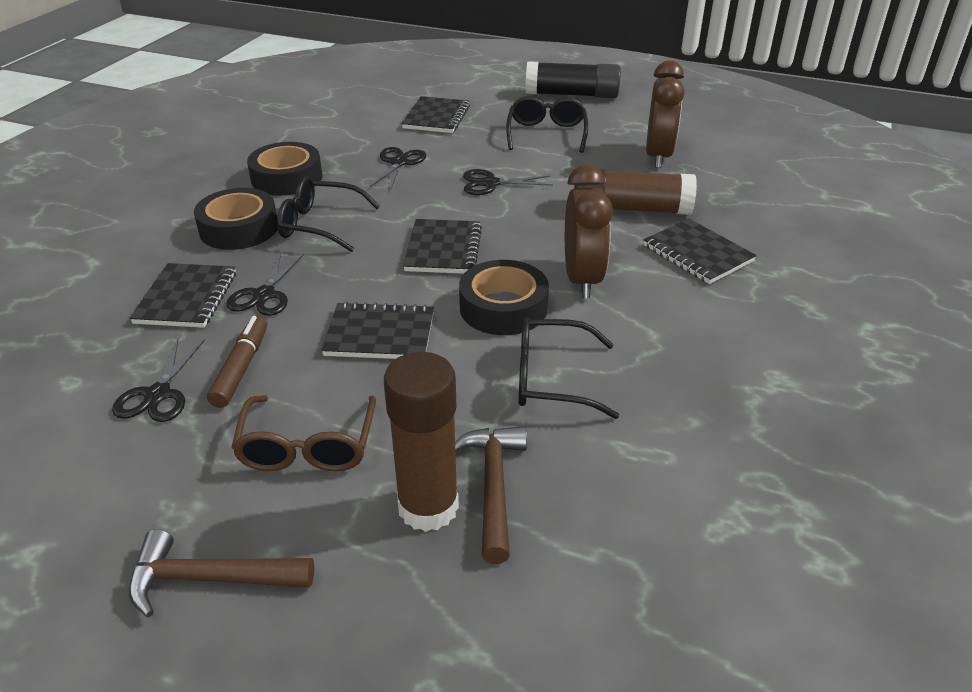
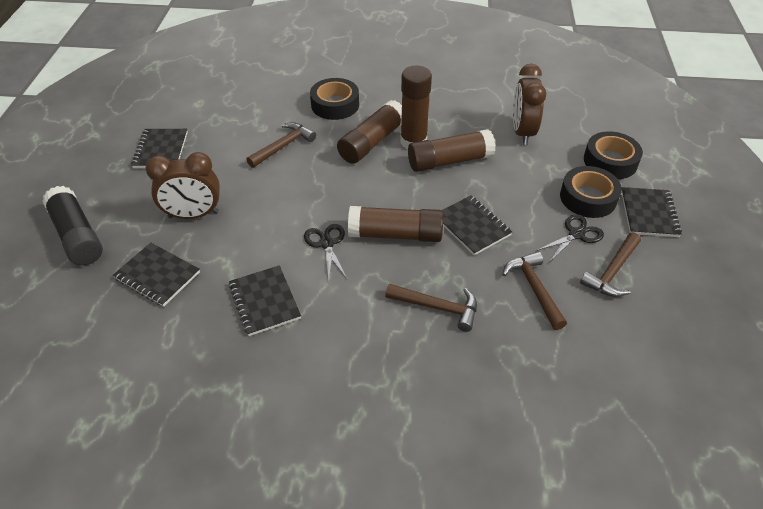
black glasses: 3 -> 0
black scissors: 4 -> 2
brown glasses: 1 -> 0
brown glue stick: 2 -> 4
brown hammer: 2 -> 4
brown marker: 1 -> 0

